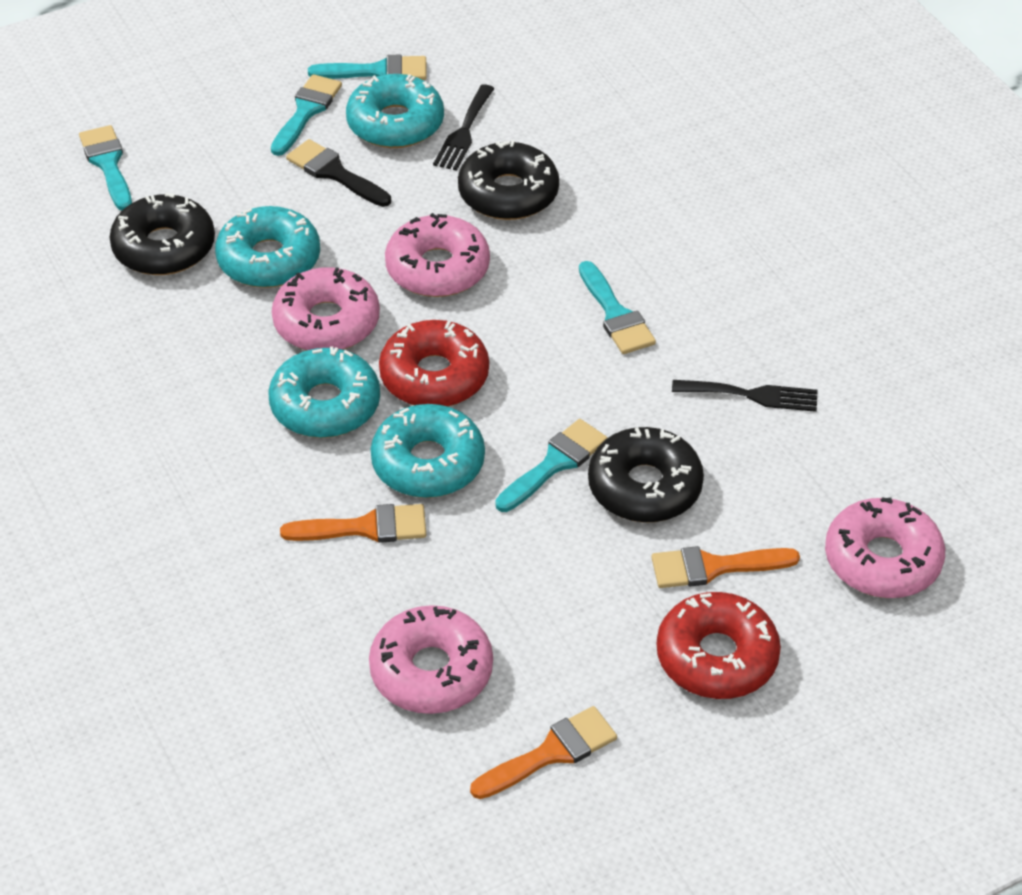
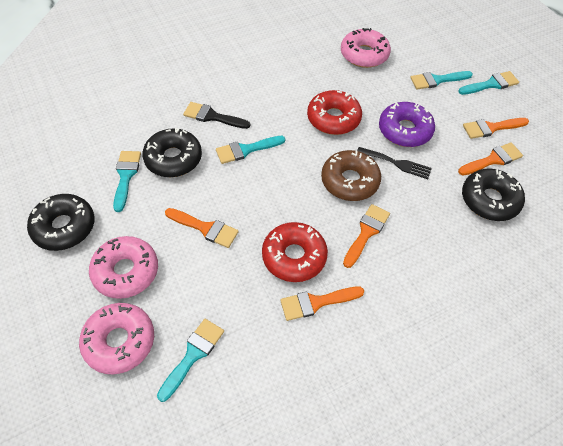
black fork: 2 -> 1
brown donut: 0 -> 1
orange brush: 3 -> 5
pink donut: 4 -> 3
purple donut: 0 -> 1
turquoise donut: 4 -> 0

